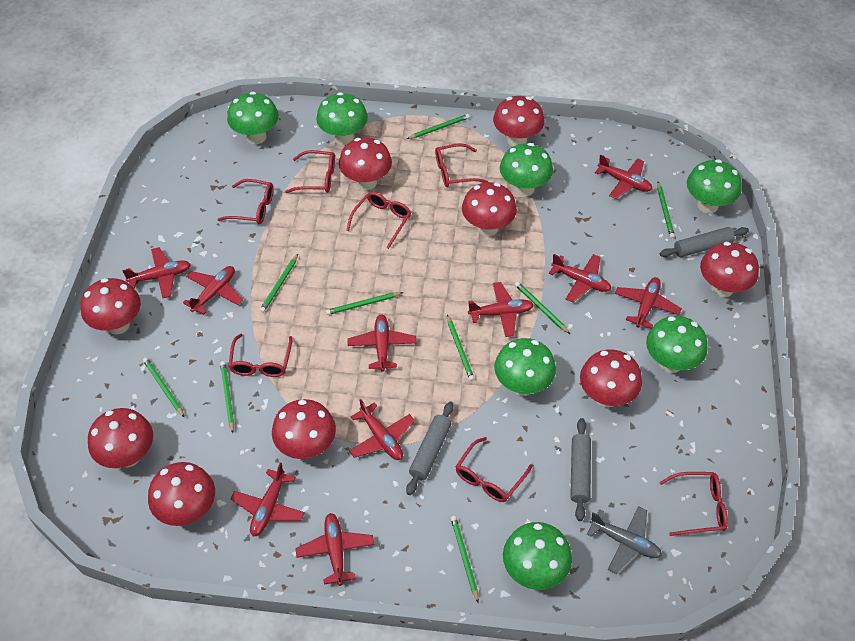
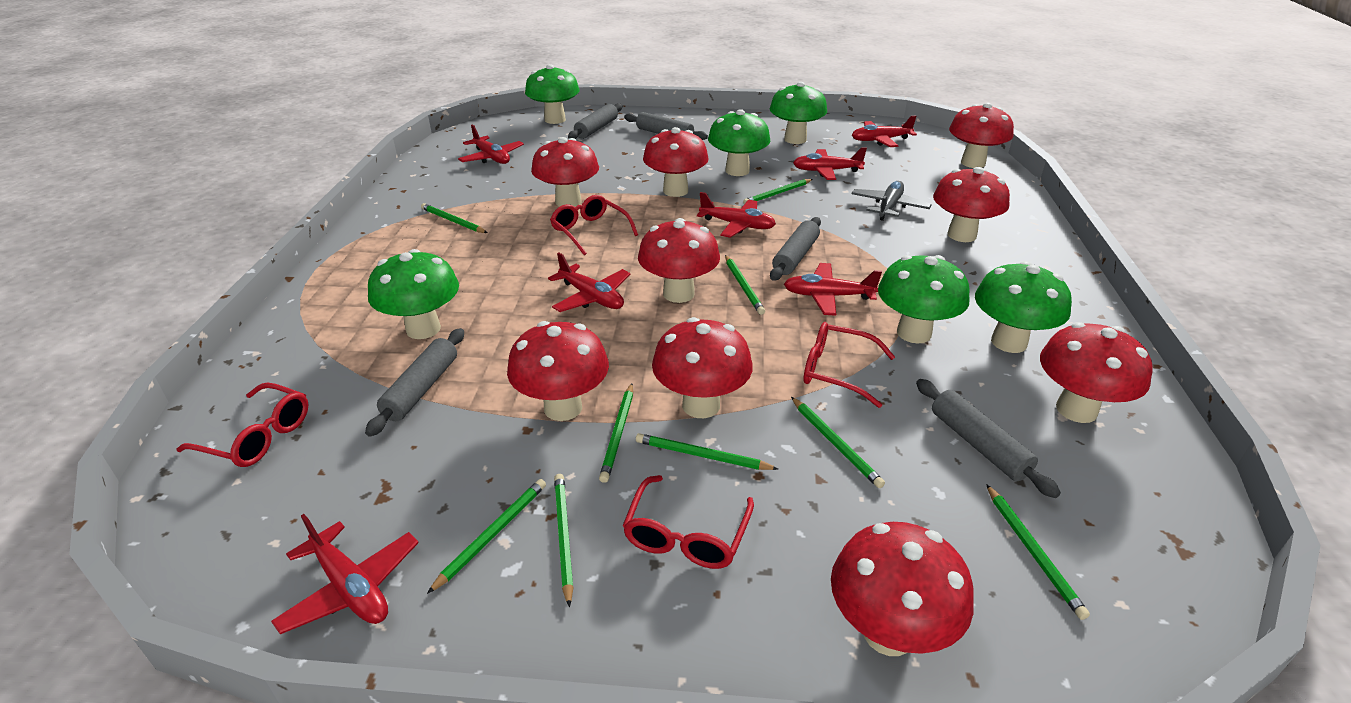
green mushroom: 7 -> 6
grey rolling pin: 3 -> 5
red glasses: 7 -> 4
red plane: 10 -> 7

